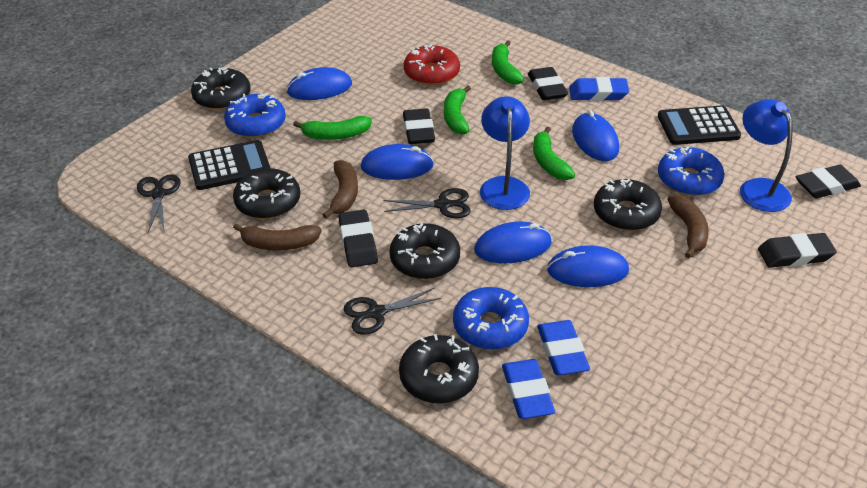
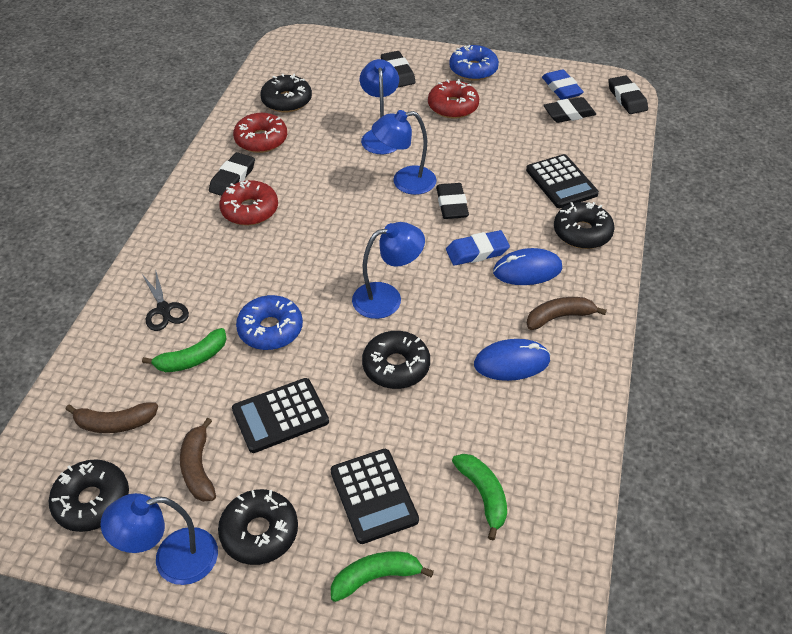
black calculator: 2 -> 3
black scissors: 3 -> 1
blue donut: 3 -> 2
blue eraser: 3 -> 2
blue lamp: 2 -> 4
blue mouse: 5 -> 2
green banana: 4 -> 3
red donut: 1 -> 3

